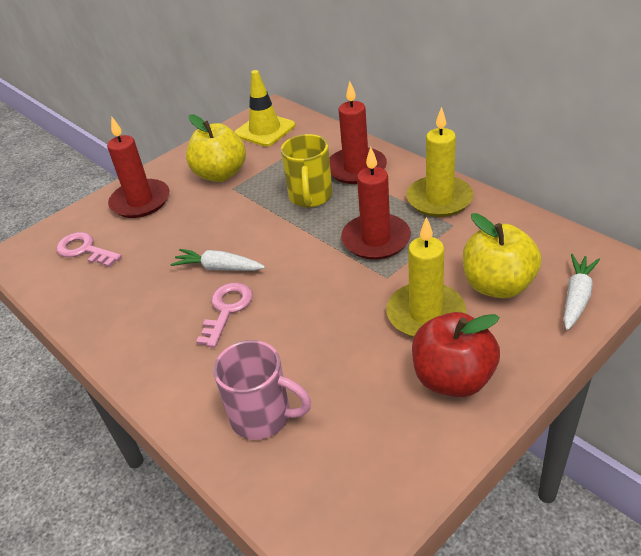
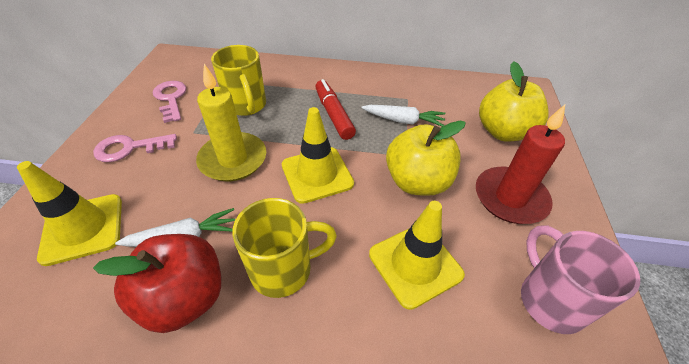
red candle: 3 -> 1
red marker: 0 -> 1
yellow candle: 2 -> 1
yellow mug: 1 -> 2
yellow traffic cone: 1 -> 3

